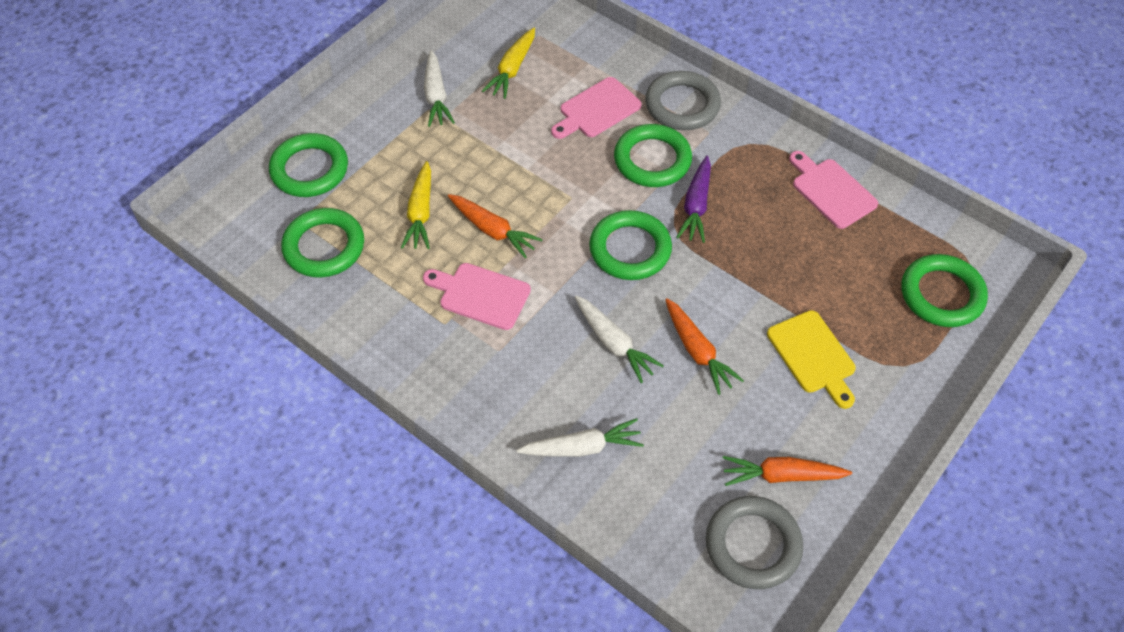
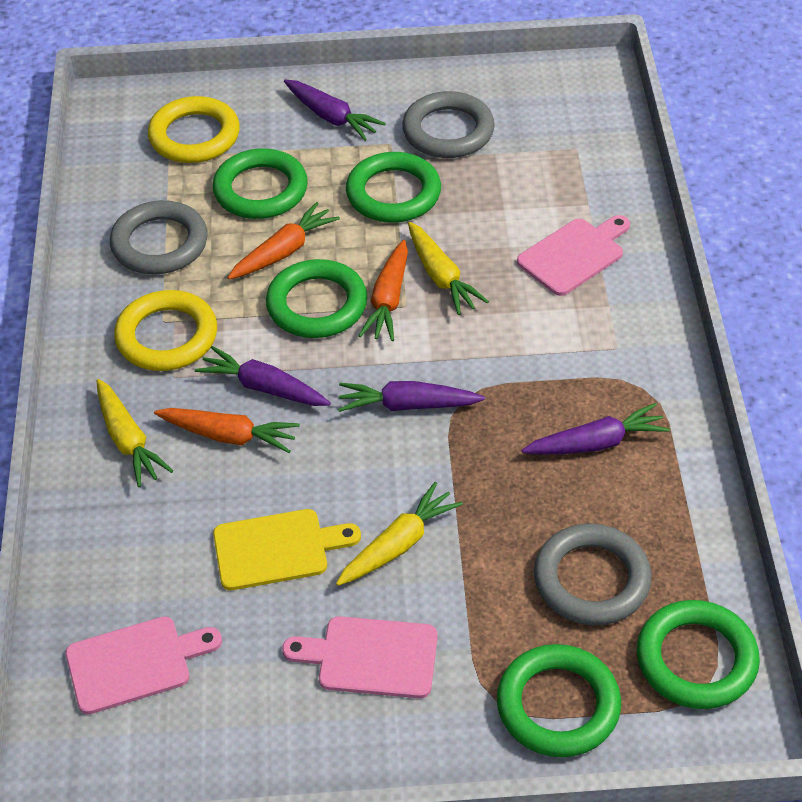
grey ring: 2 -> 3
purple carrot: 1 -> 4
white carrot: 3 -> 0
yellow carrot: 2 -> 3
yellow ring: 0 -> 2

